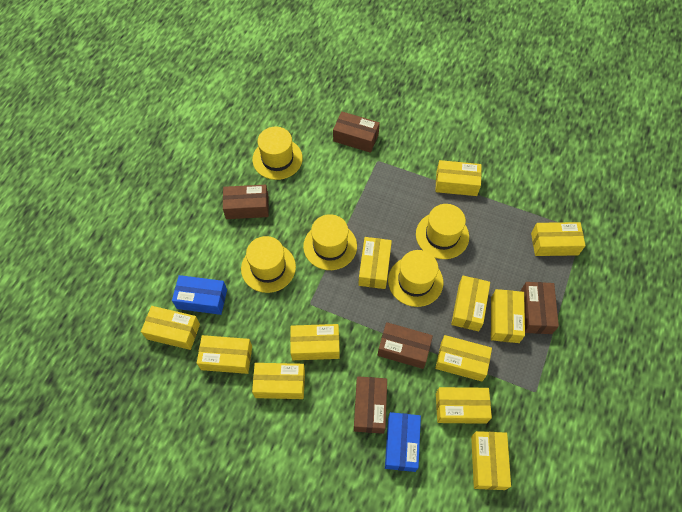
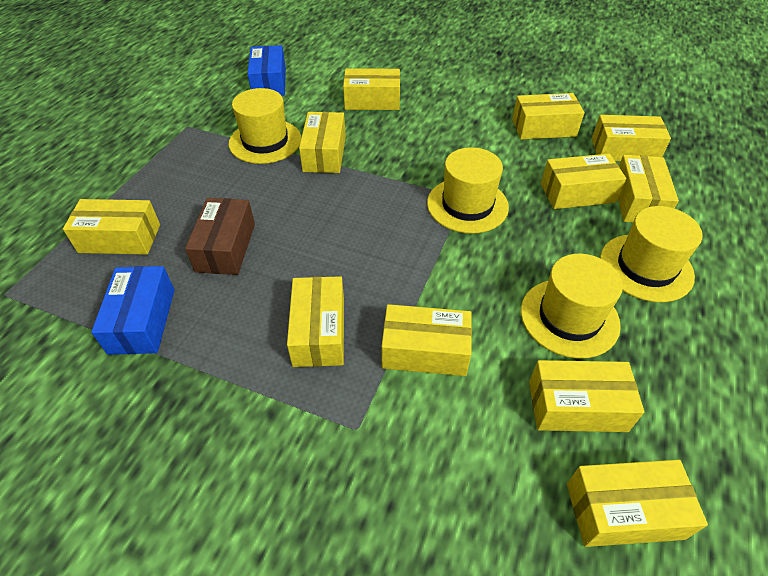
brown box: 5 -> 1
yellow box: 12 -> 11
yellow hat: 5 -> 4

